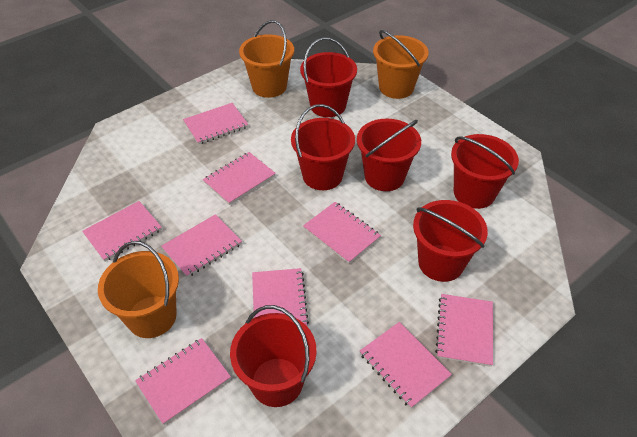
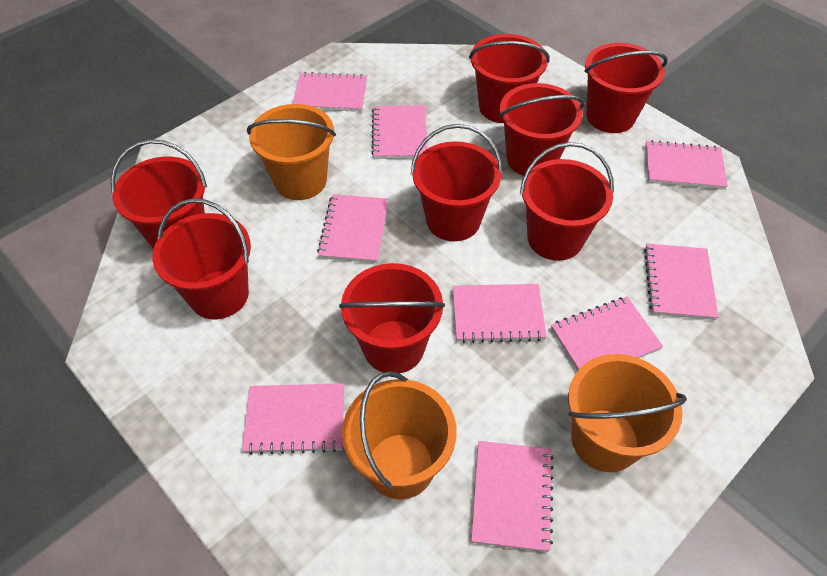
red bucket: 6 -> 8

